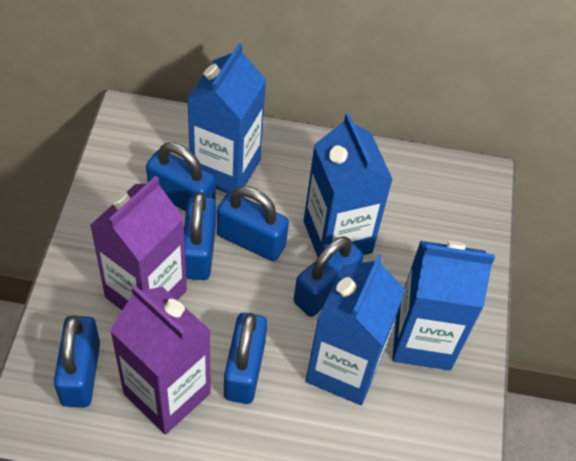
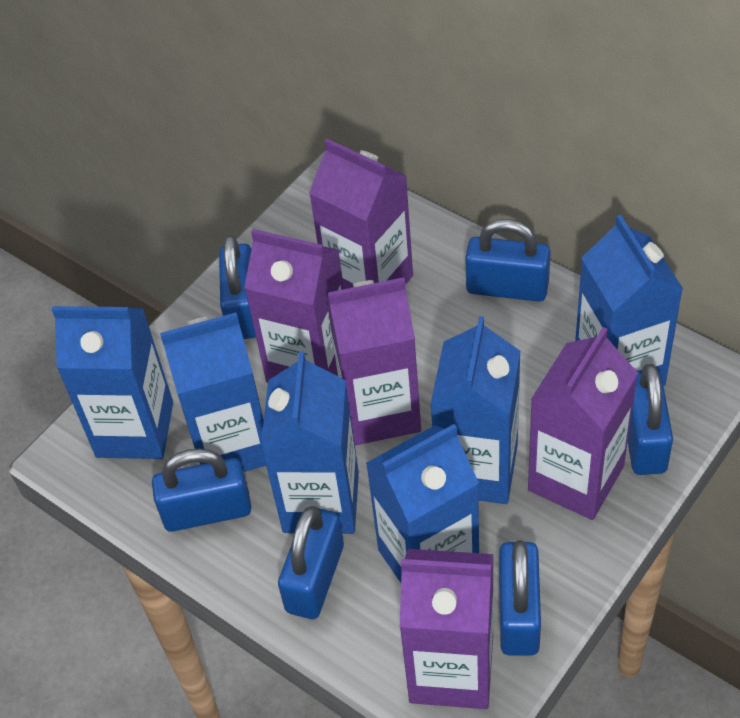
blue carton: 4 -> 6
purple carton: 2 -> 5

